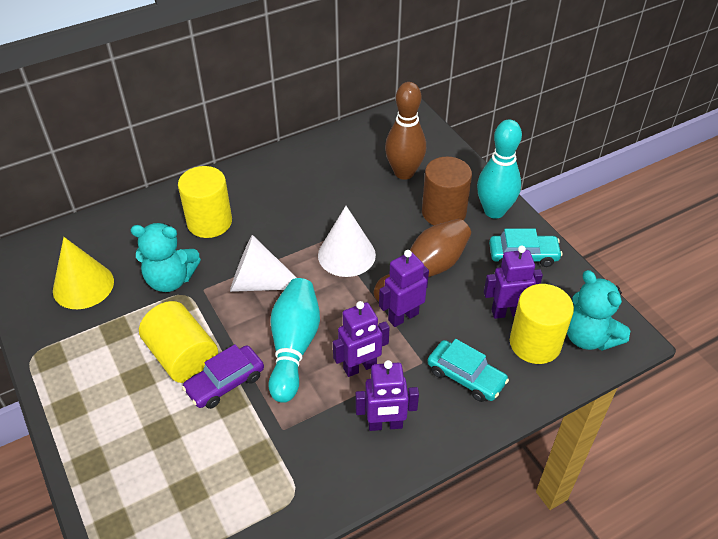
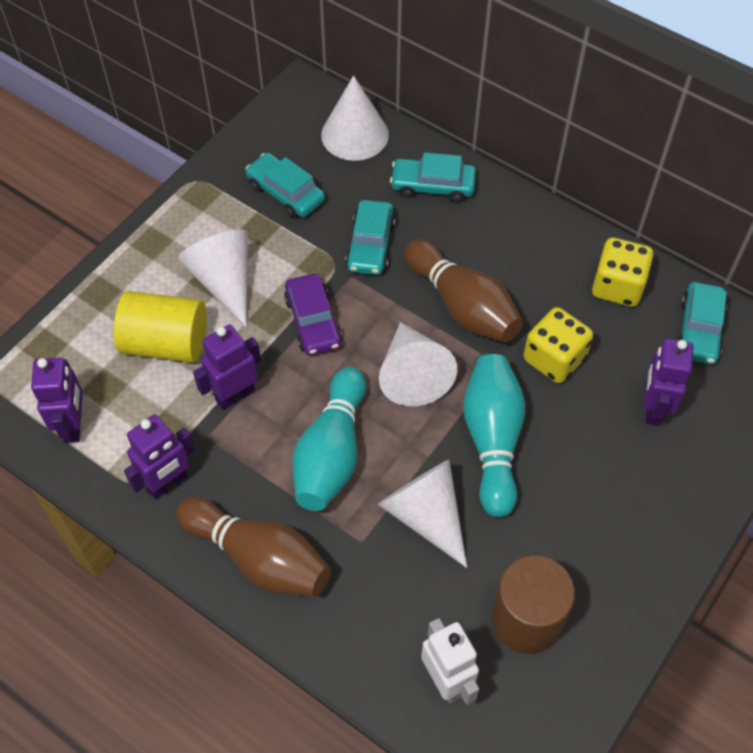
turquoise car: 2 -> 4
turquoise teddy bear: 2 -> 0
white cone: 2 -> 4
white robot: 0 -> 1
yellow cone: 1 -> 0
yellow cylinder: 3 -> 1
yellow dice: 0 -> 2

